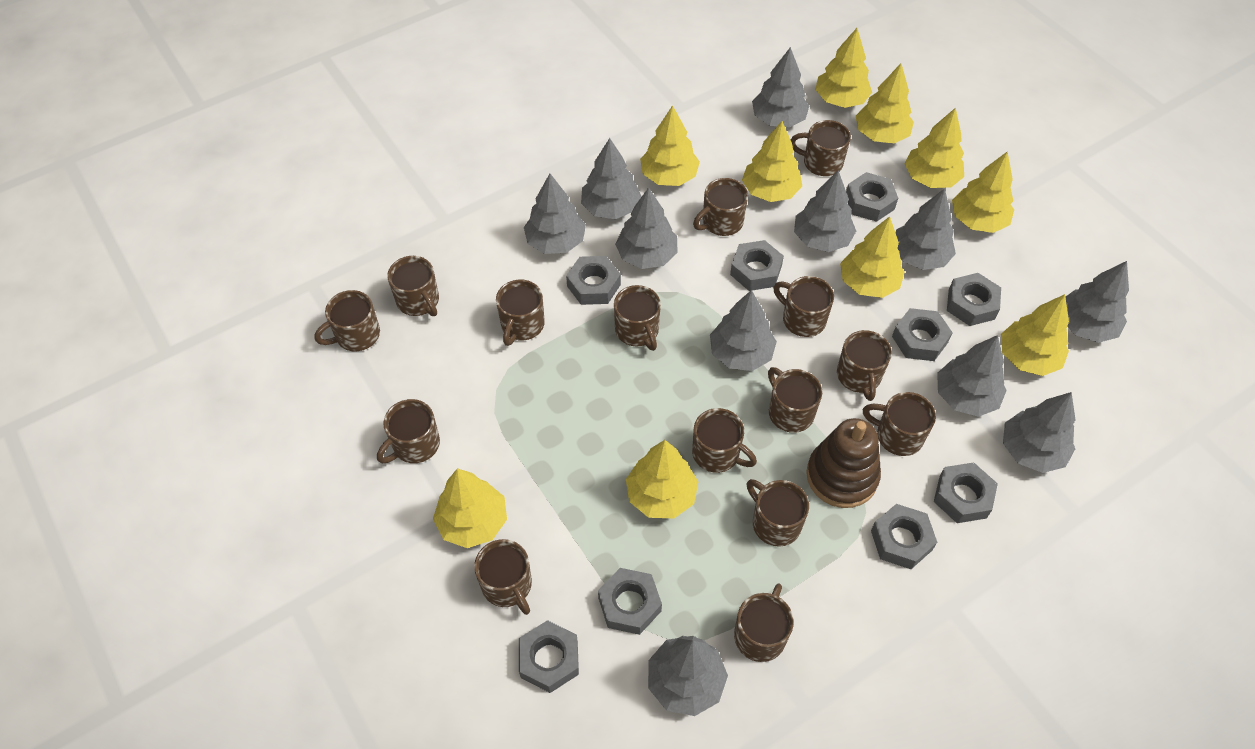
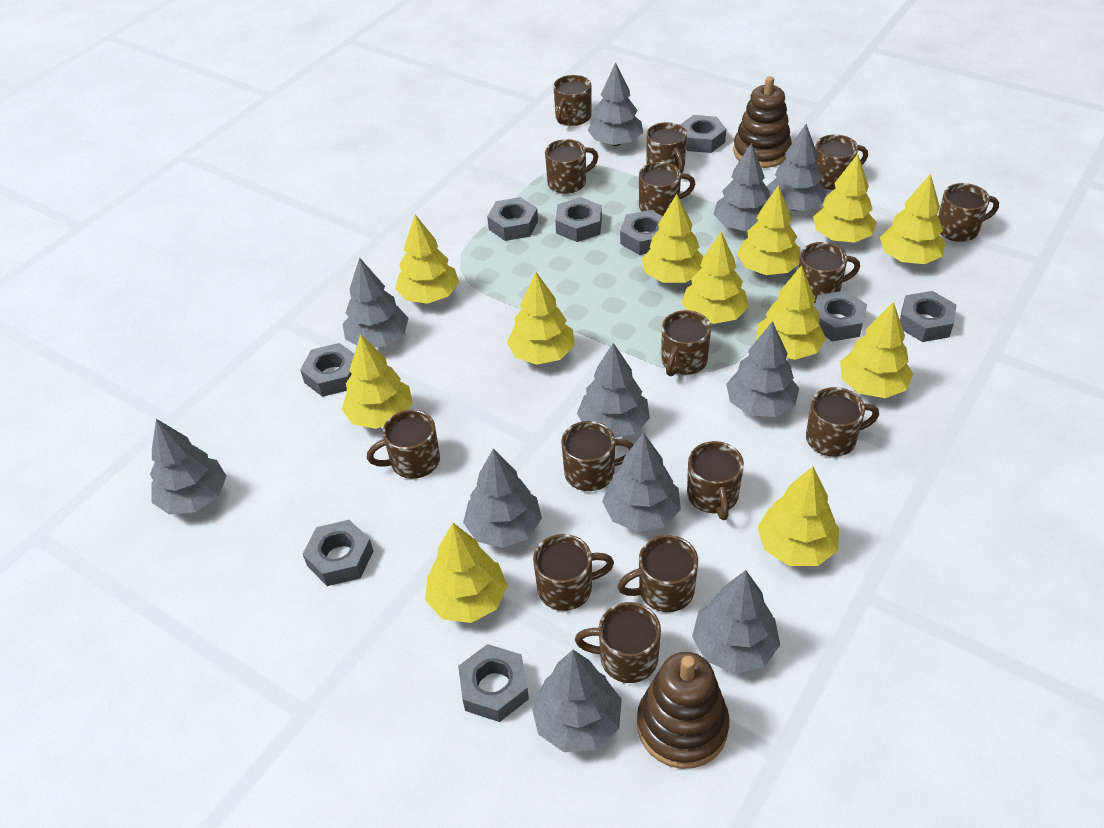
brown stacking toy: 1 -> 2
yellow tree: 10 -> 12

